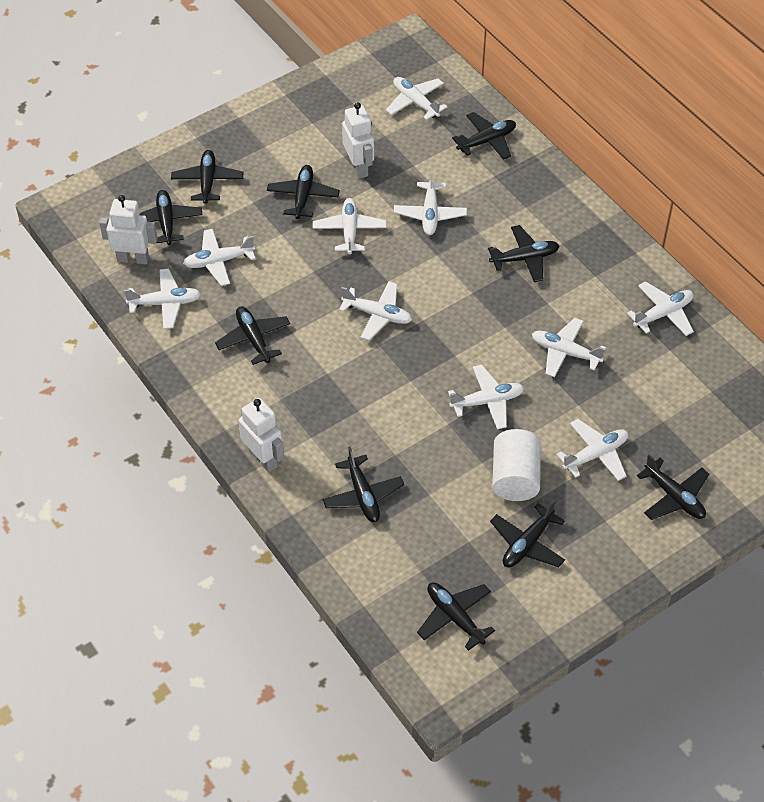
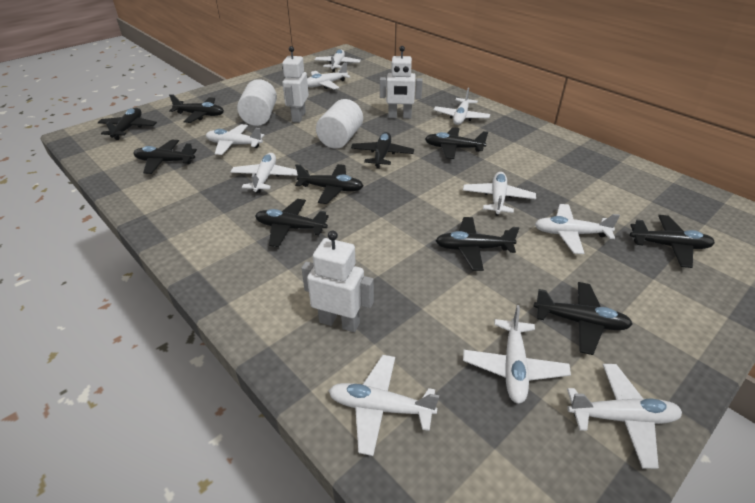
white cylinder: 1 -> 2

